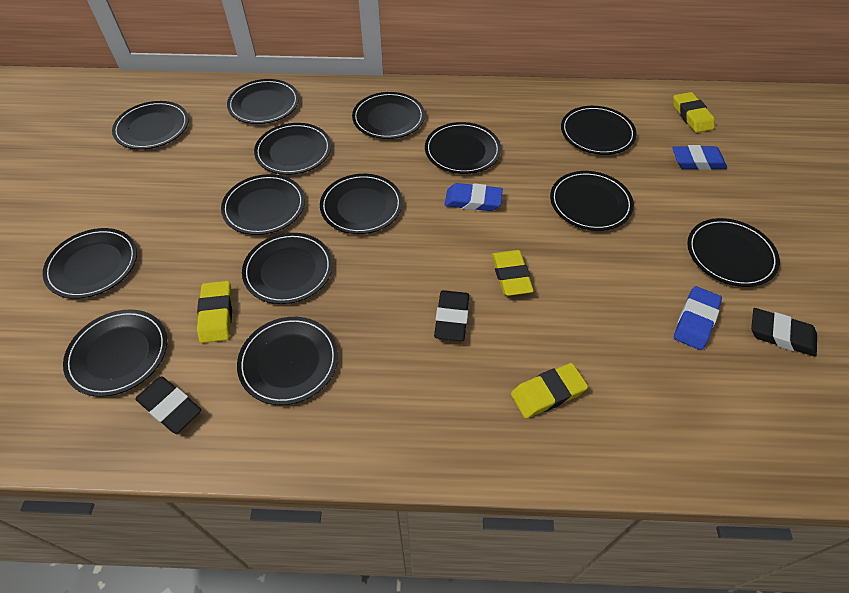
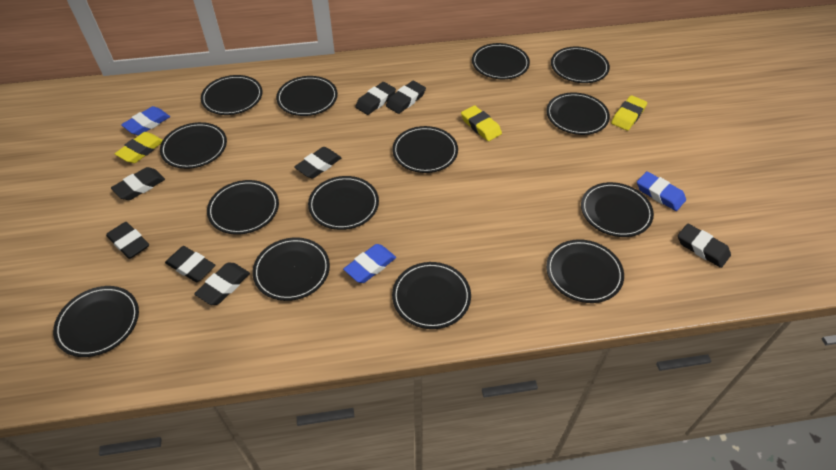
black eraser: 3 -> 8
yellow eraser: 4 -> 3

